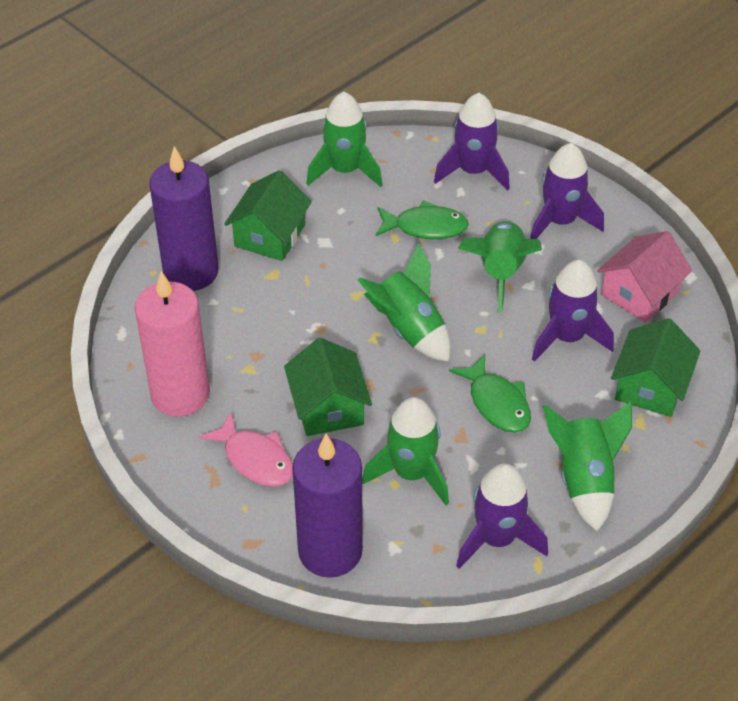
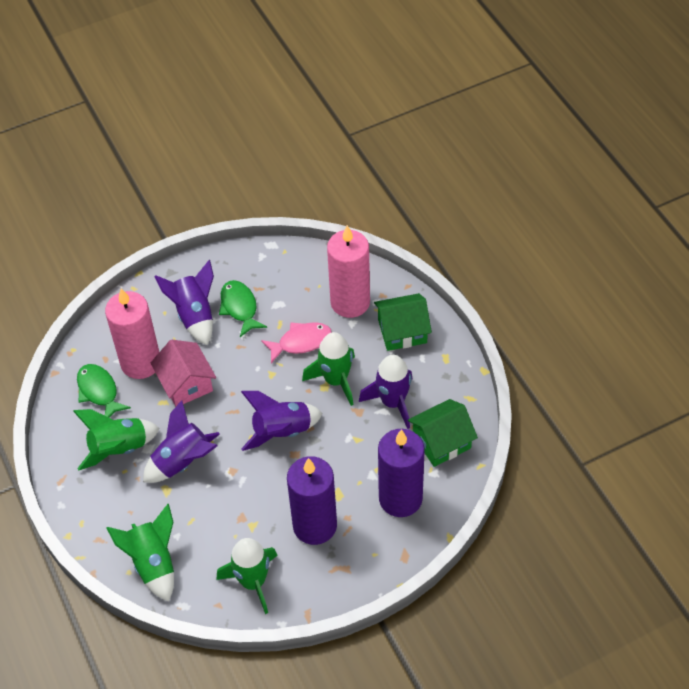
green house: 3 -> 2
green rocket: 5 -> 4
pink candle: 1 -> 2

